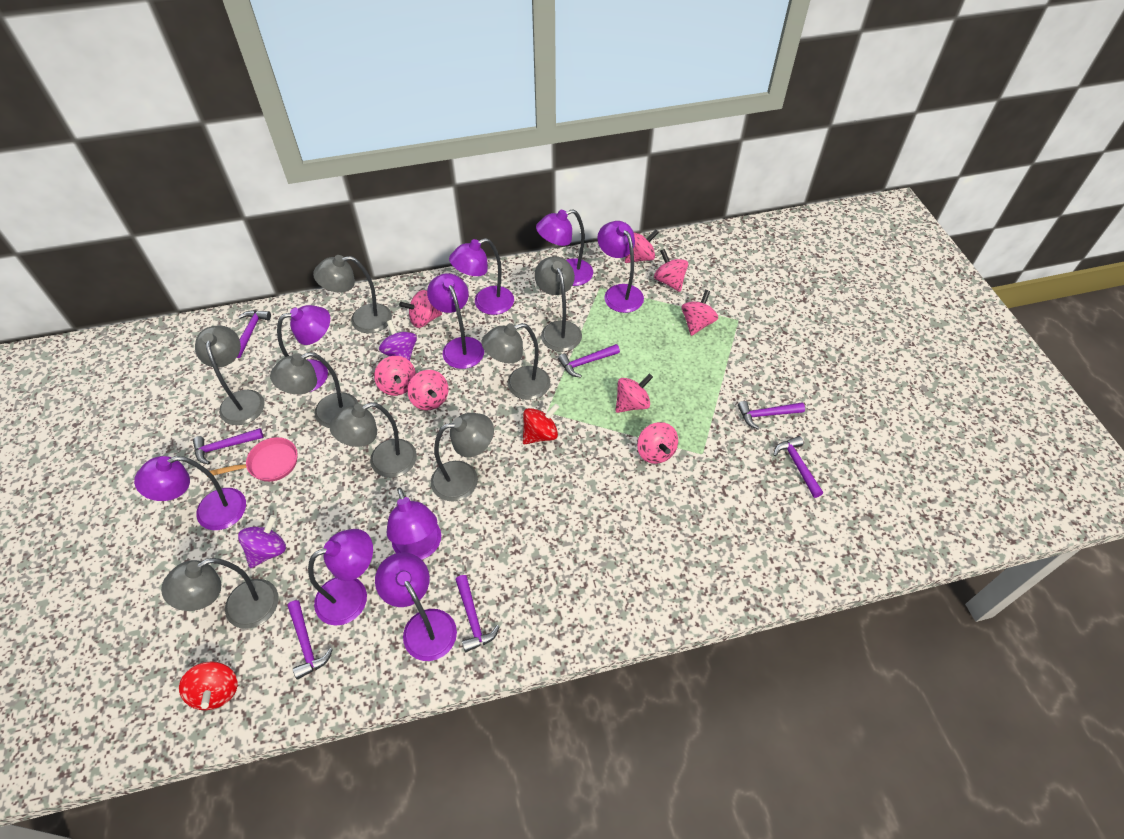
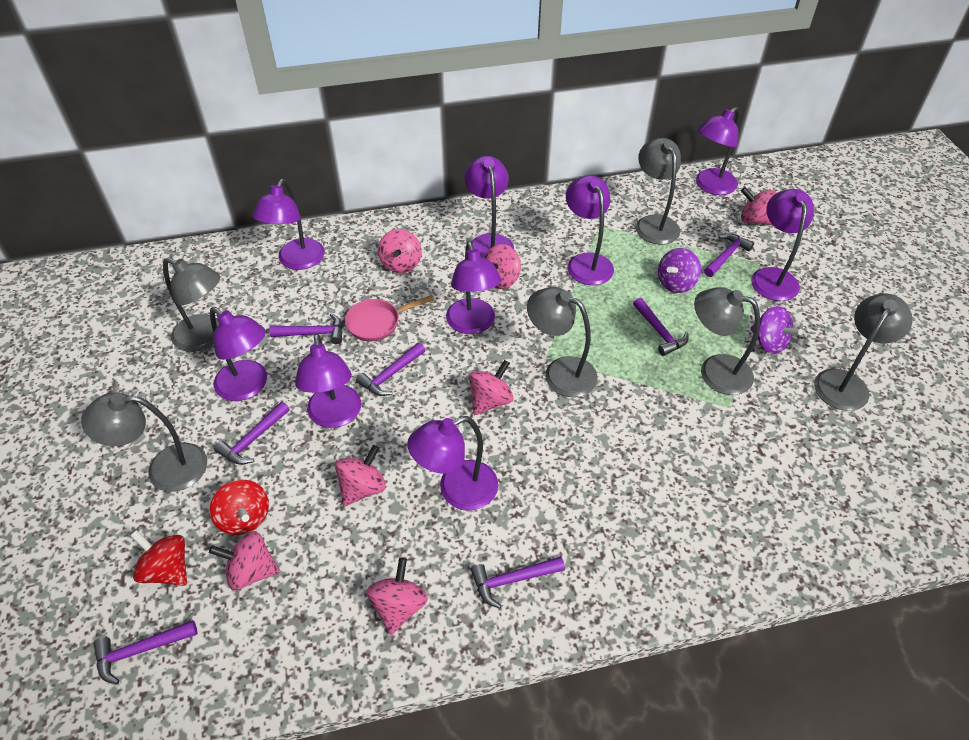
grey lamp: 8 -> 6
pink spinning top: 8 -> 7

